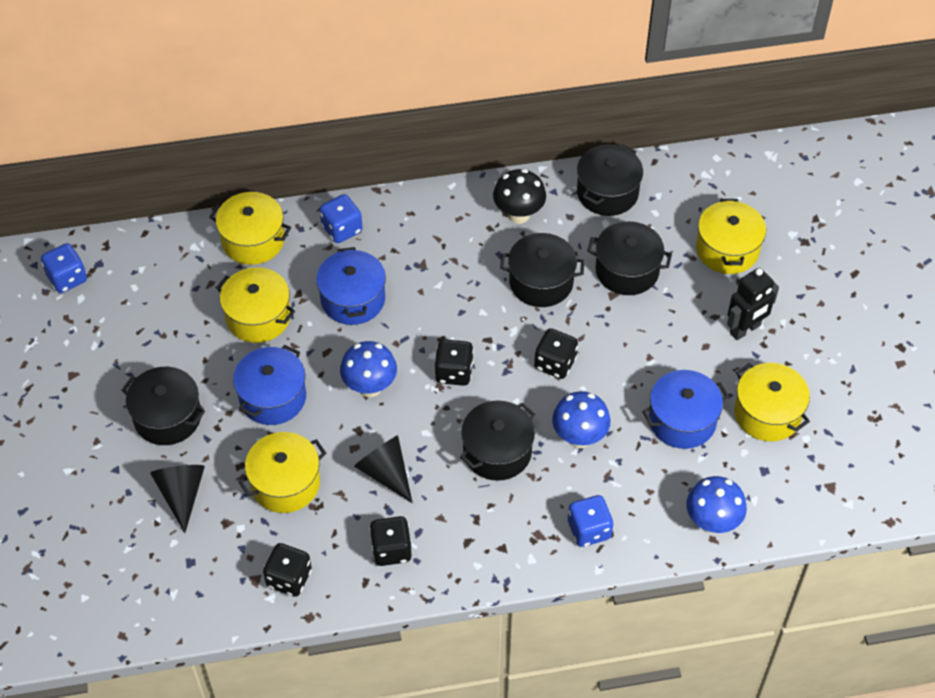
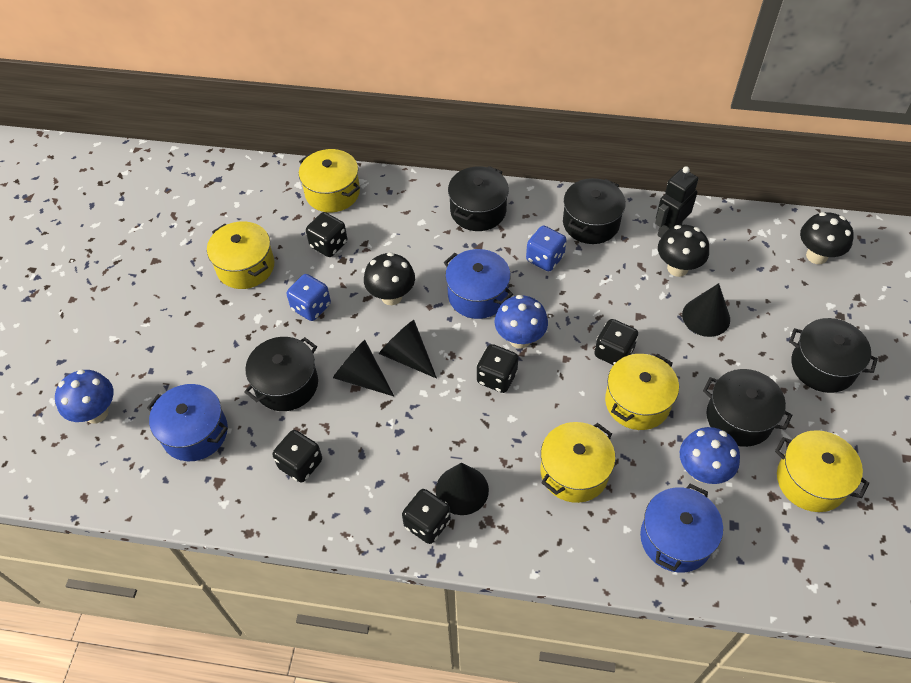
black cone: 2 -> 4
black dice: 4 -> 5
black mushroom: 1 -> 3
blue dice: 3 -> 2

